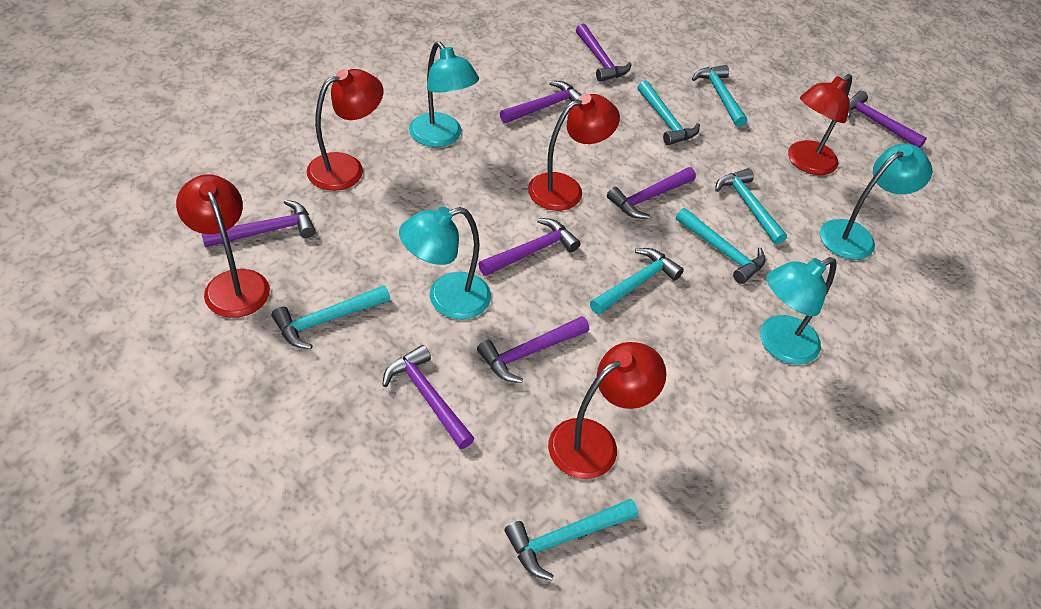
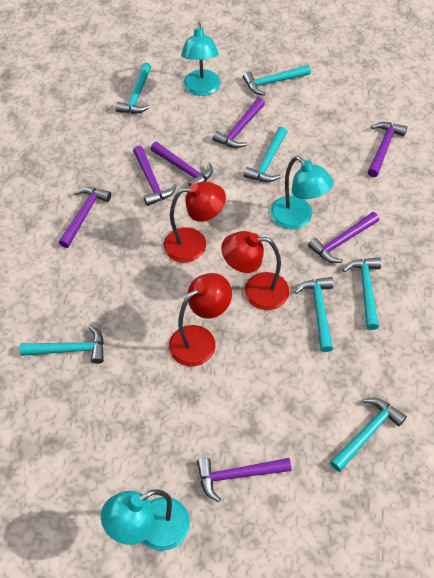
purple hammer: 8 -> 7
red lamp: 5 -> 3
turquoise lamp: 4 -> 3

